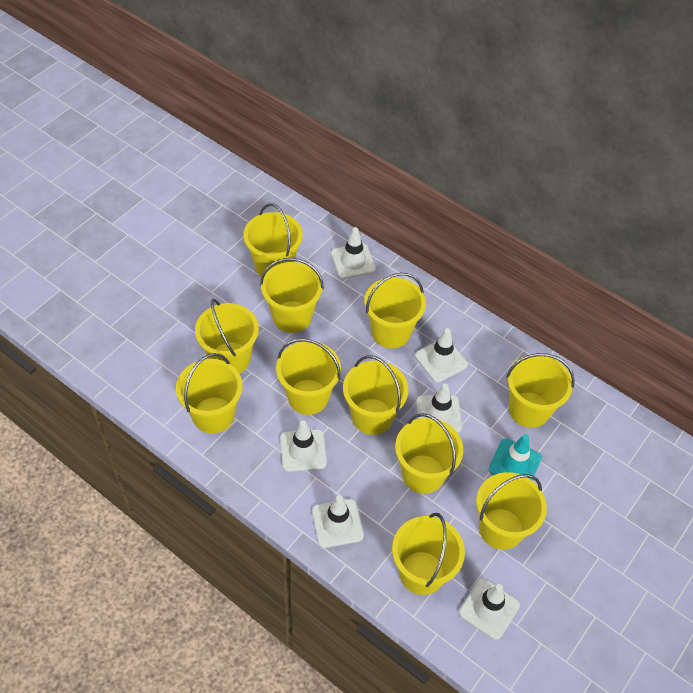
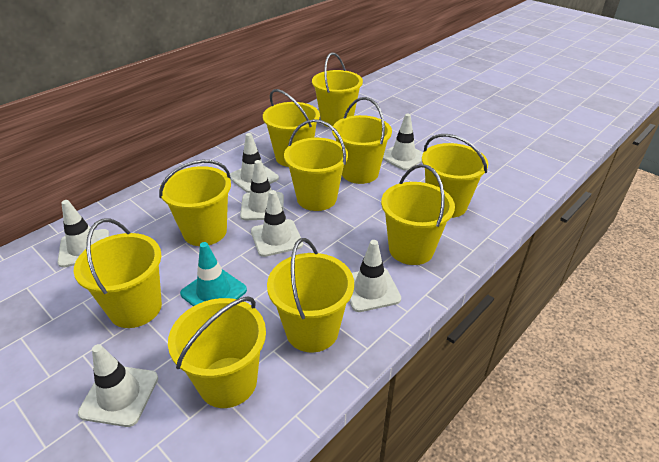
white traffic cone: 6 -> 7
yellow bucket: 11 -> 10

